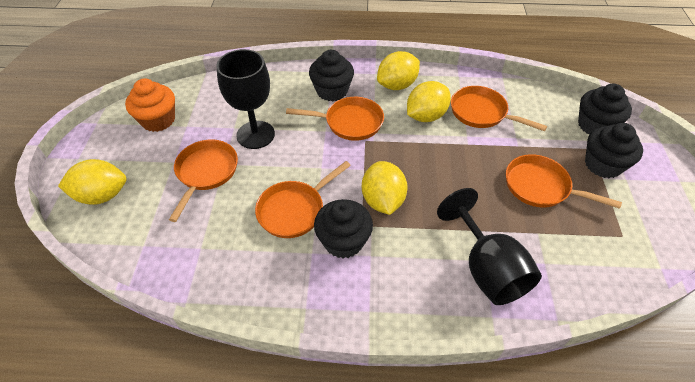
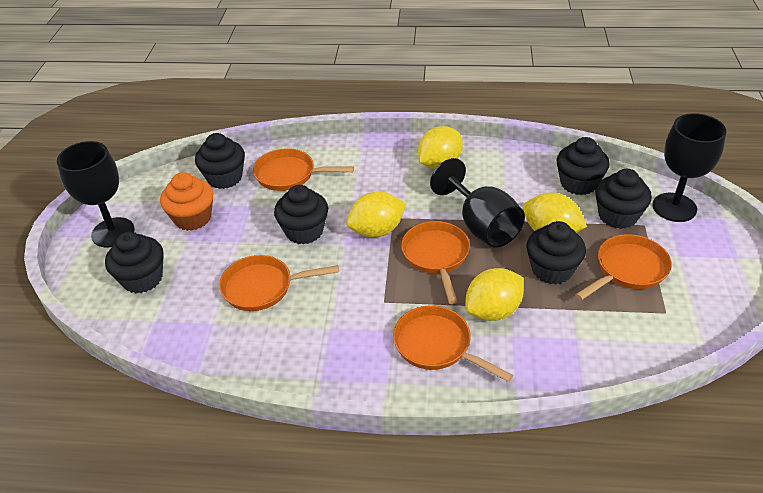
black cupcake: 4 -> 6
black goblet: 2 -> 3

